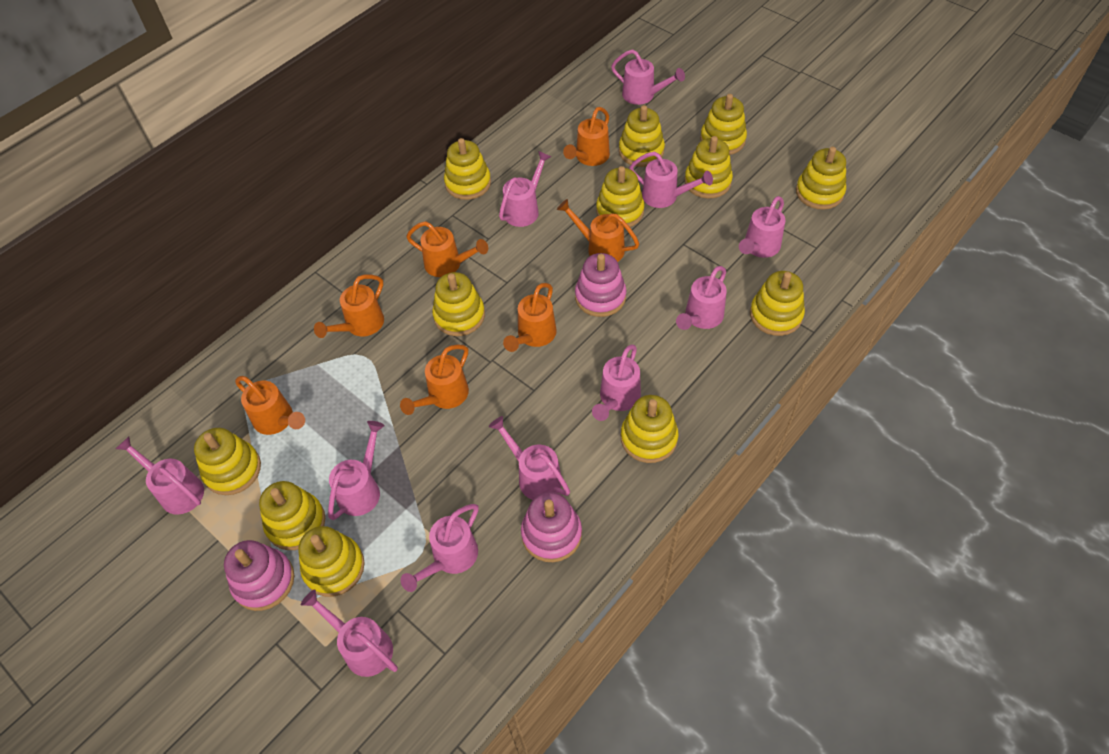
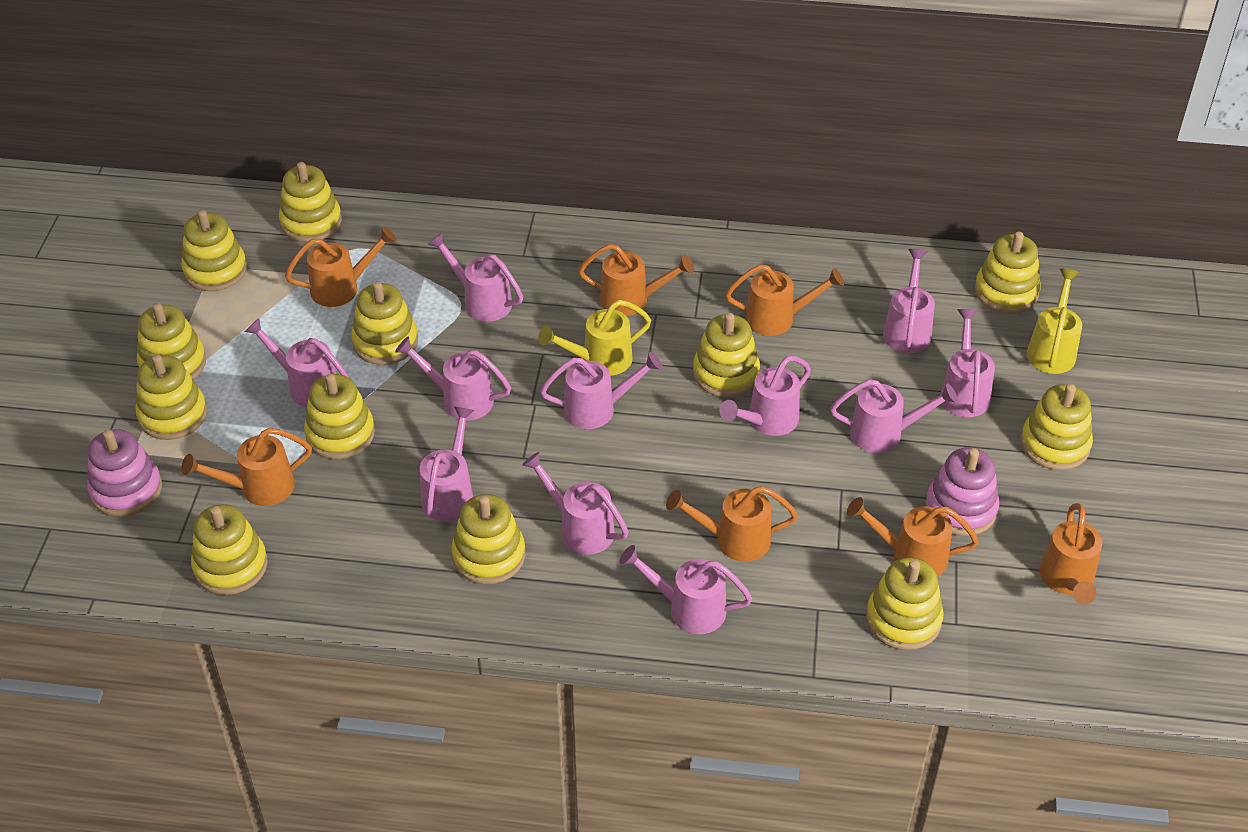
pink stacking toy: 3 -> 2
yellow watering can: 0 -> 2

